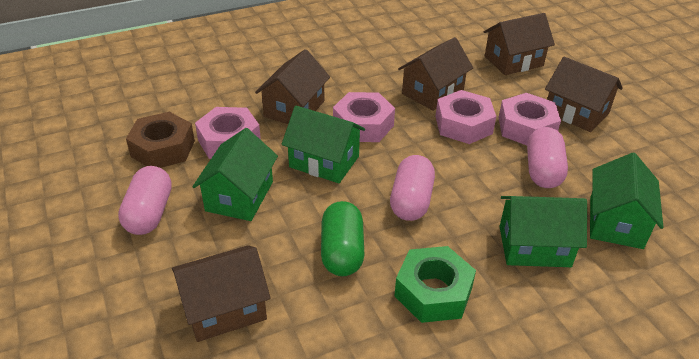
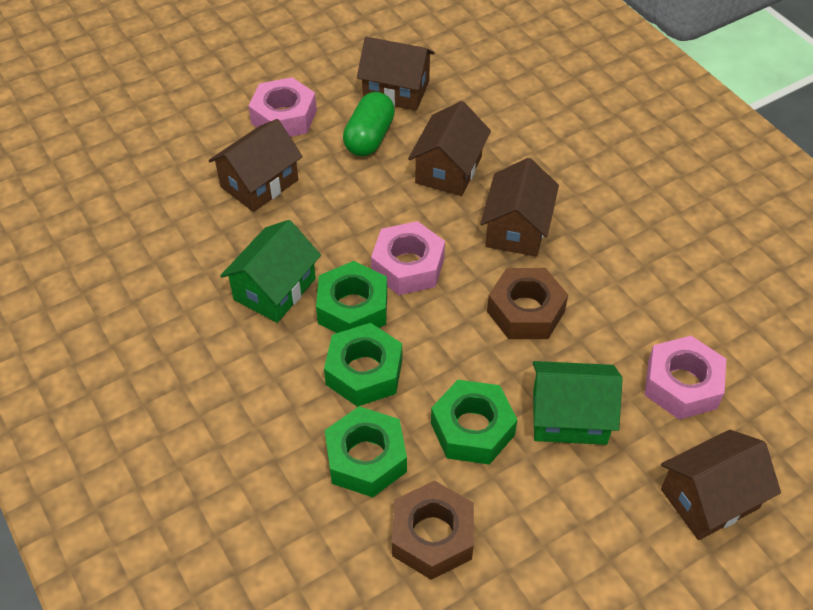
brown nut: 1 -> 2
green house: 4 -> 2
green nut: 1 -> 4
pink capsule: 3 -> 0
pink nut: 4 -> 3

